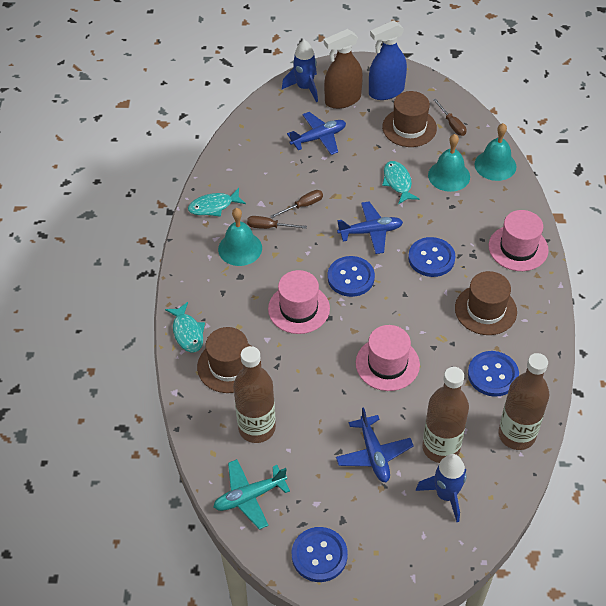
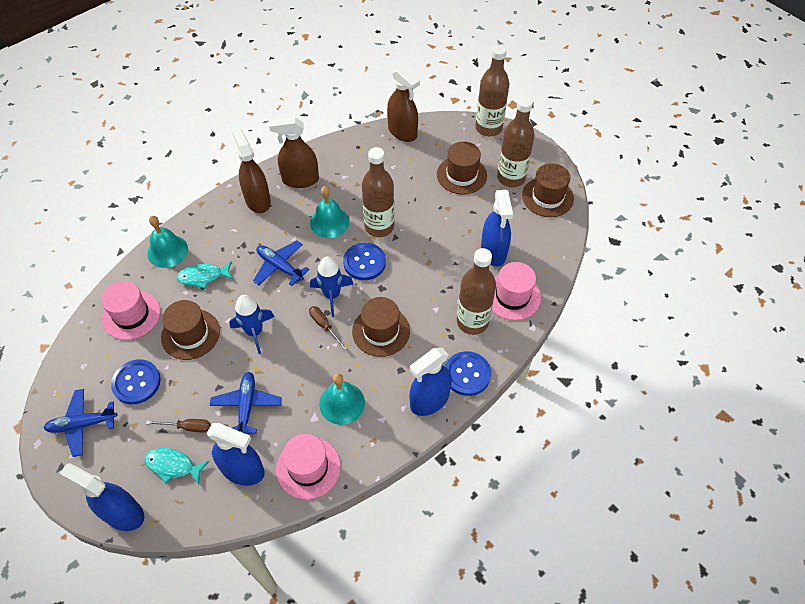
blue button: 4 -> 3
blue spray bottle: 1 -> 4
brown bottle: 3 -> 4
brown hat: 3 -> 4
brown screwdriver: 3 -> 2
brown spray bottle: 1 -> 3
turquoise fish: 3 -> 2
turquoise plane: 1 -> 0

